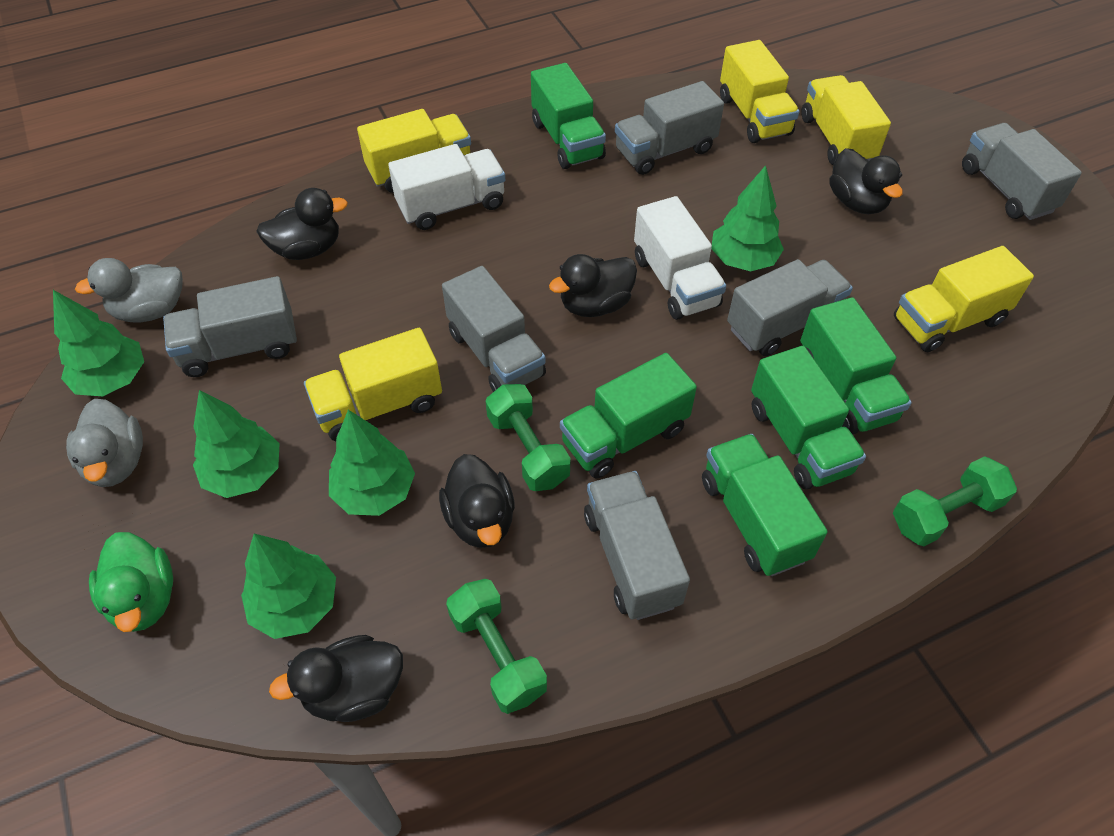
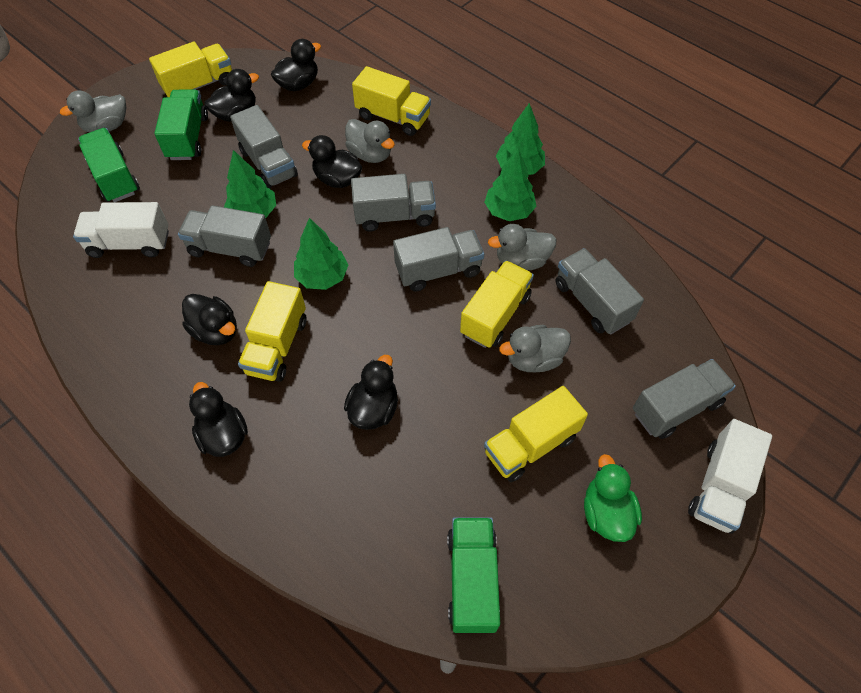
black duck: 5 -> 6
green dumbbell: 3 -> 0
green tree: 5 -> 4
green truck: 5 -> 3
grey duck: 2 -> 4

